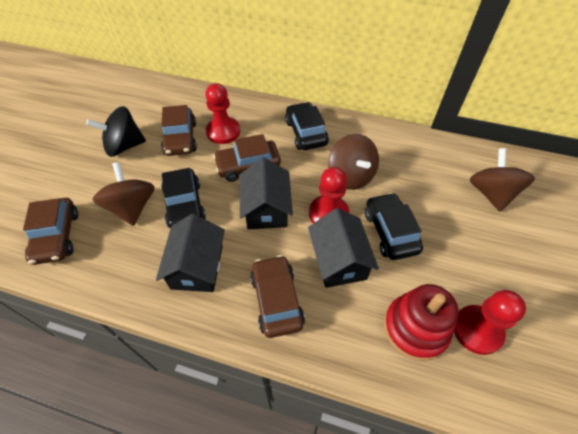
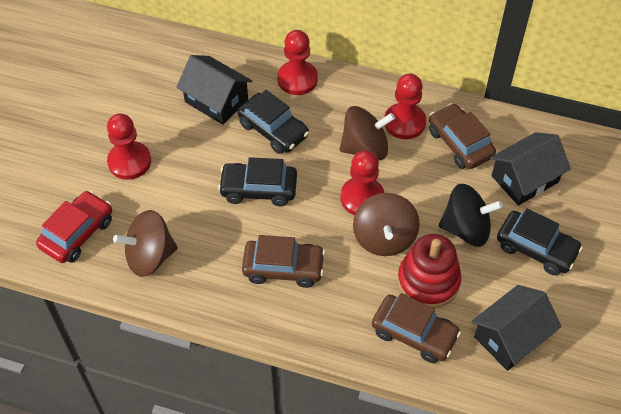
brown car: 4 -> 3
red car: 0 -> 1
red pawn: 3 -> 4

